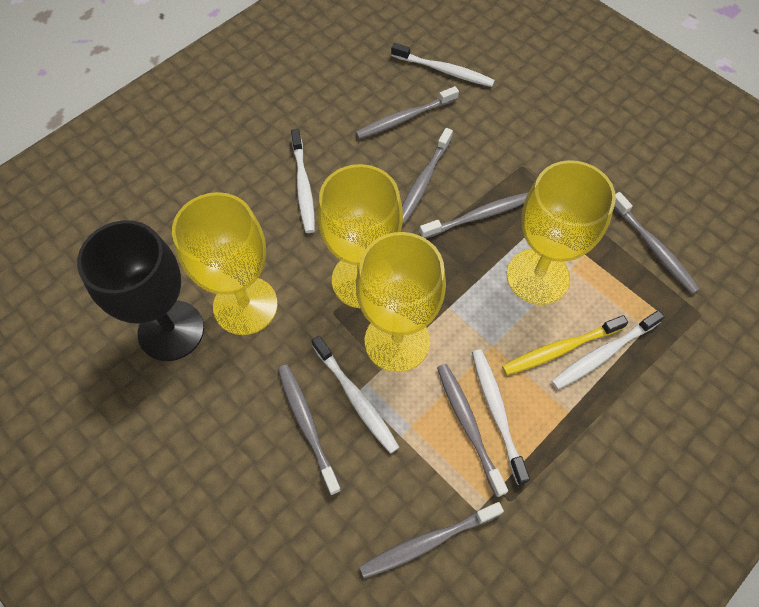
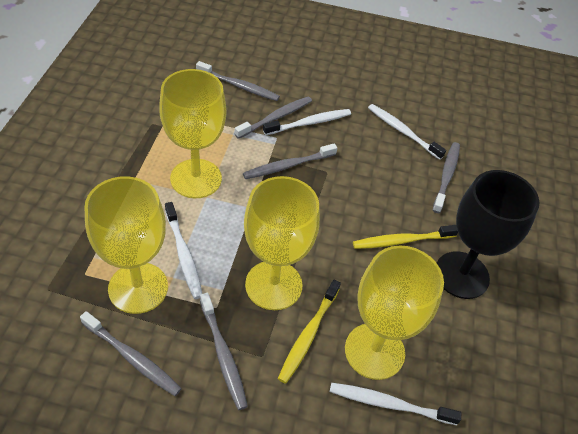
grey toothbrush: 7 -> 6
white toothbrush: 5 -> 4
yellow toothbrush: 1 -> 2

